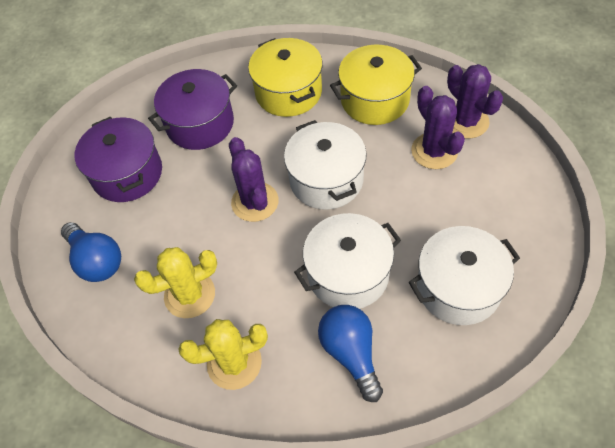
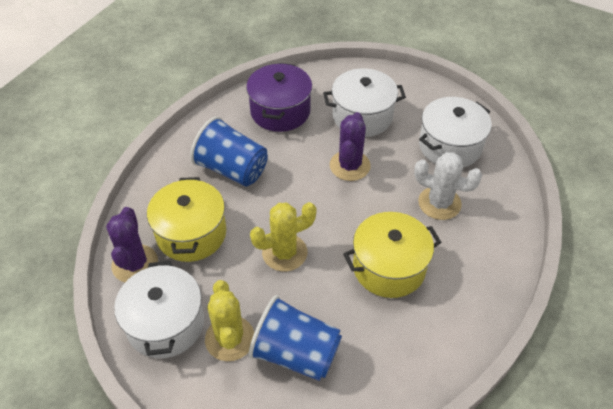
blue cup: 0 -> 2
blue light bulb: 2 -> 0
purple cactus: 3 -> 2
purple pot: 2 -> 1
white cactus: 0 -> 1

